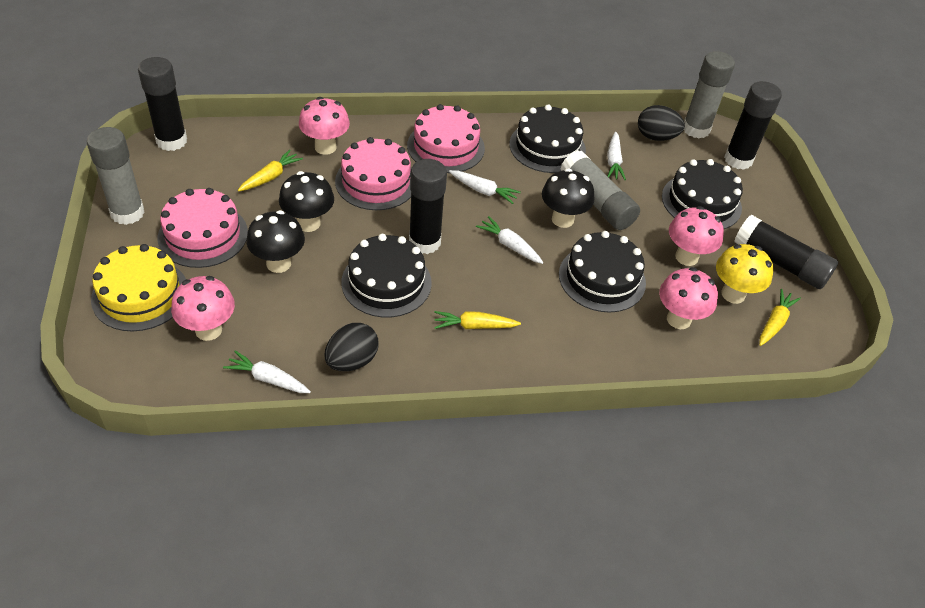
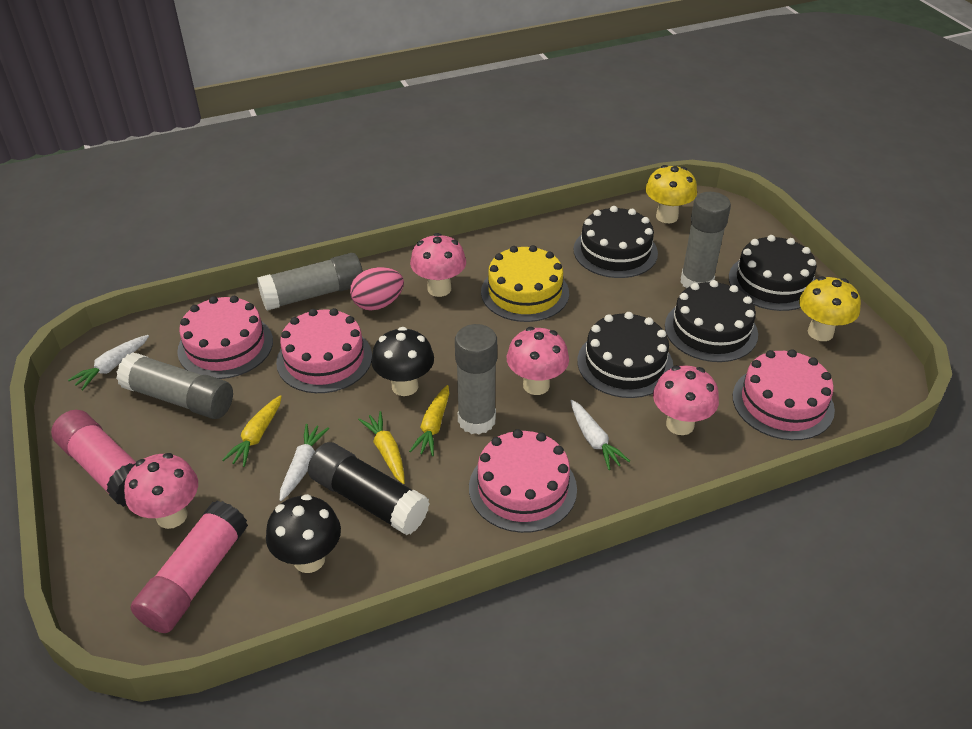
black egg: 2 -> 0
black glue stick: 4 -> 1
black mushroom: 3 -> 2
grey glue stick: 3 -> 4
pink cake: 3 -> 4
pink egg: 0 -> 1
pink glue stick: 0 -> 2
white carrot: 4 -> 3
yellow mushroom: 1 -> 2

